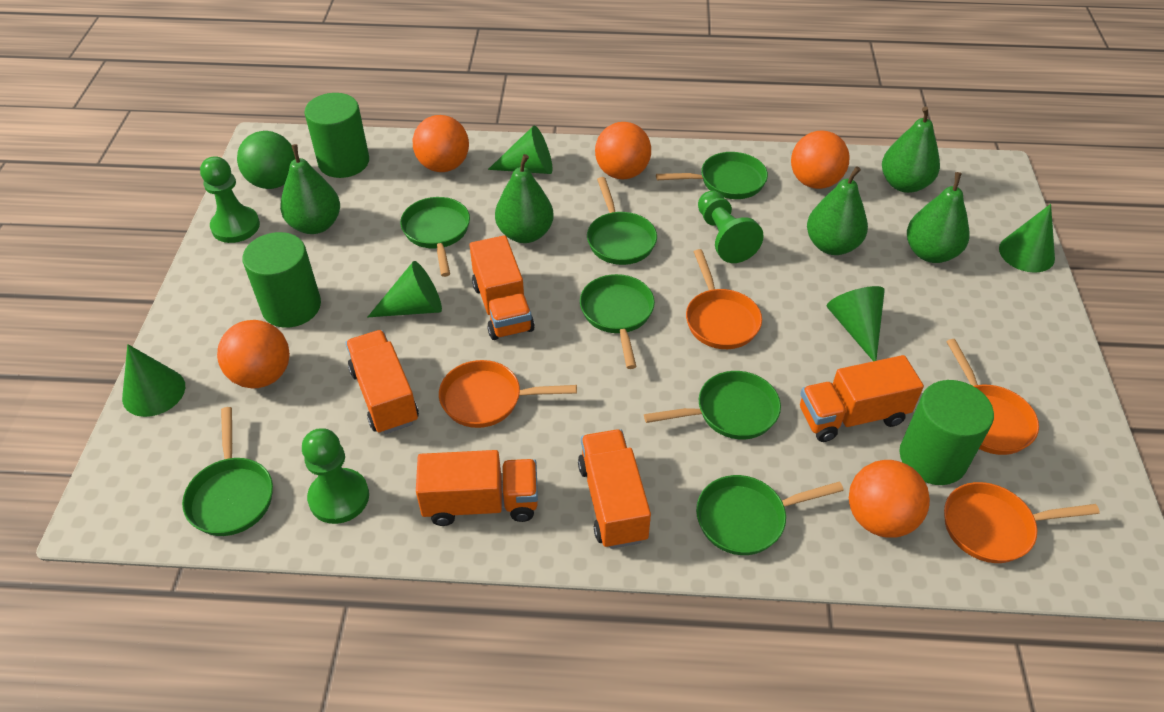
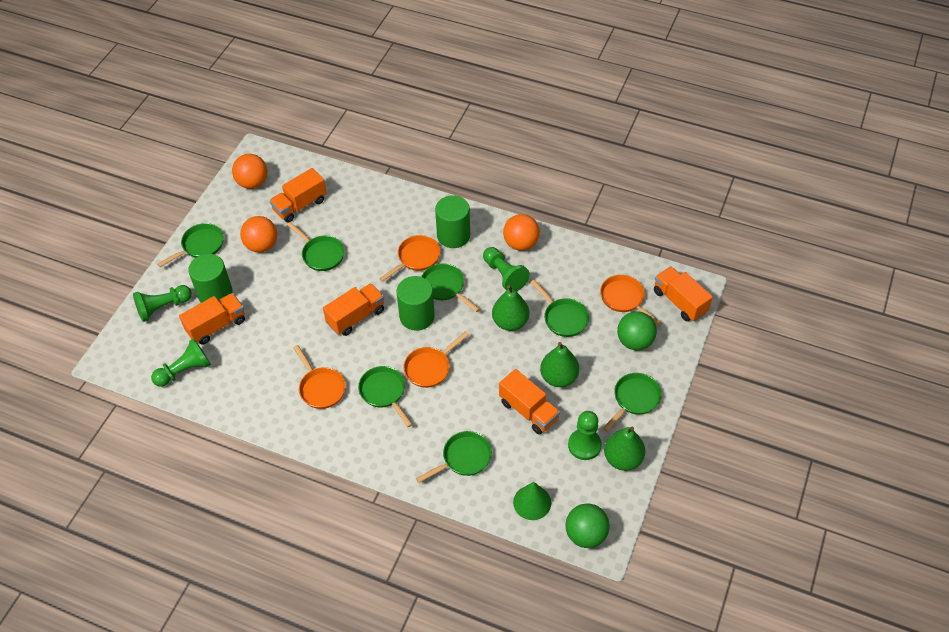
green ball: 1 -> 2
green cone: 5 -> 1
green pawn: 3 -> 4
green pear: 5 -> 3
orange ball: 5 -> 3

